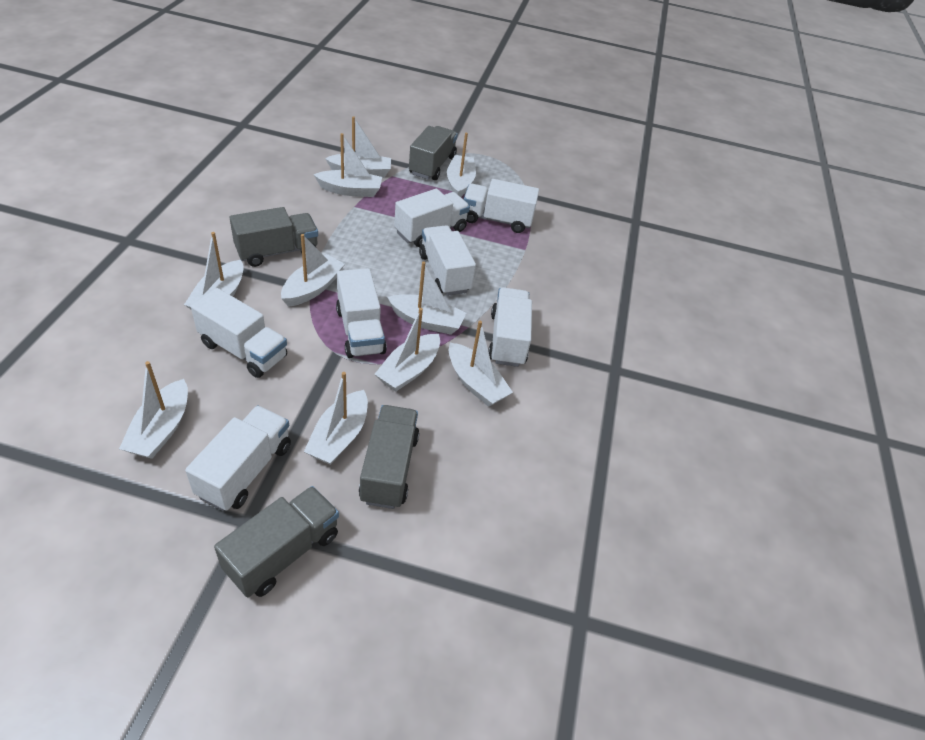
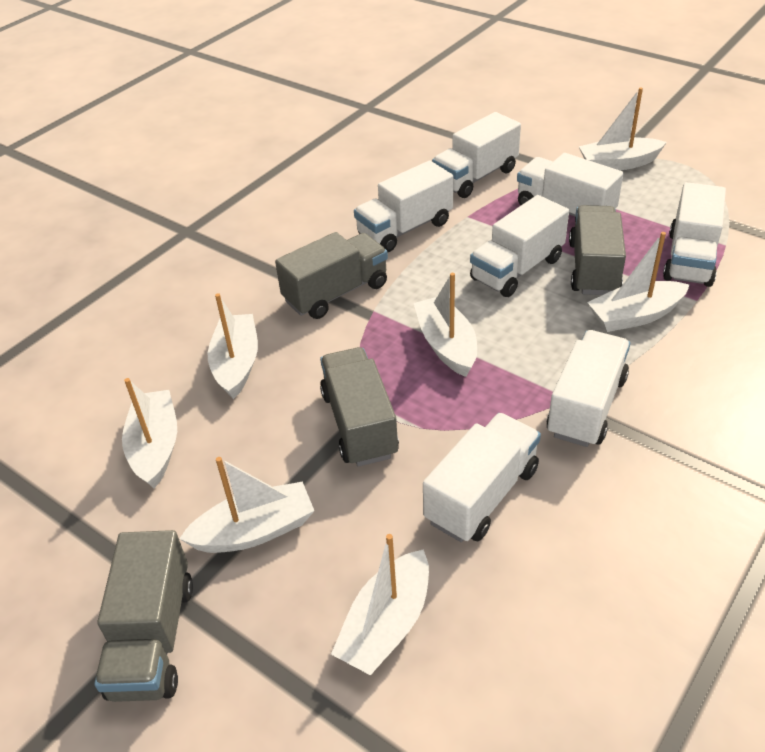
white boat: 10 -> 7

